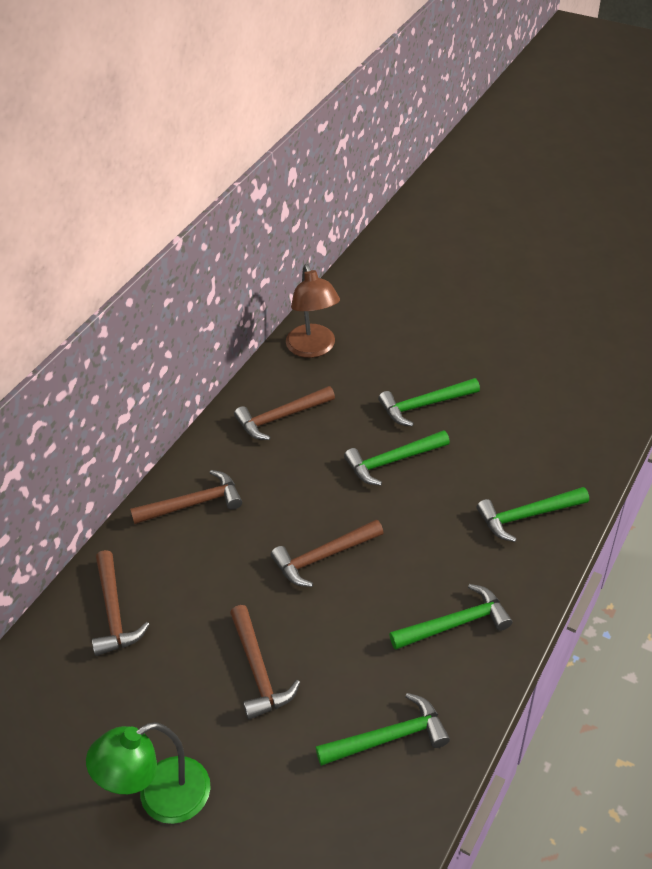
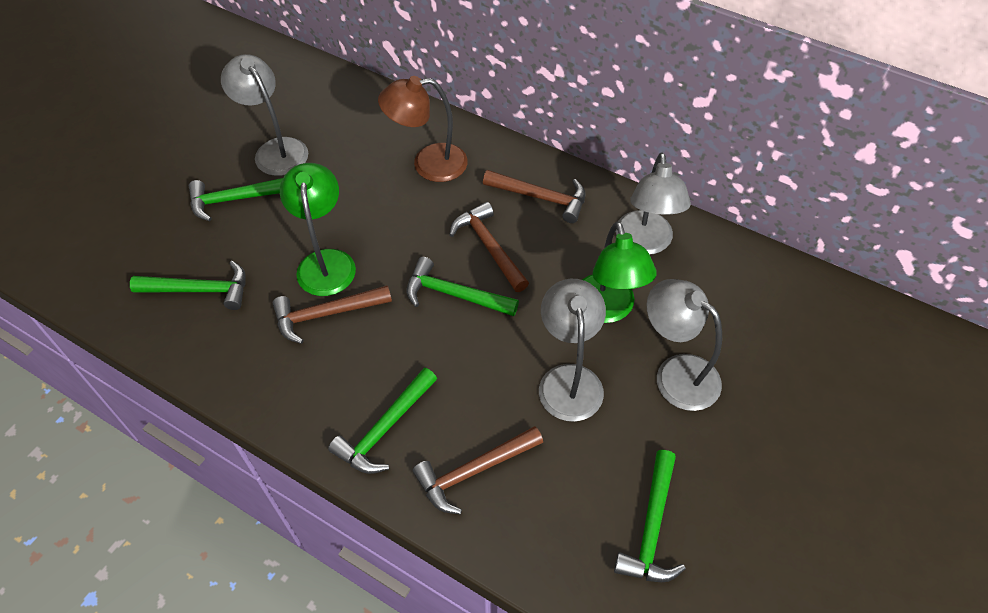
brown hammer: 5 -> 4
green lamp: 1 -> 2
grey lamp: 0 -> 4

